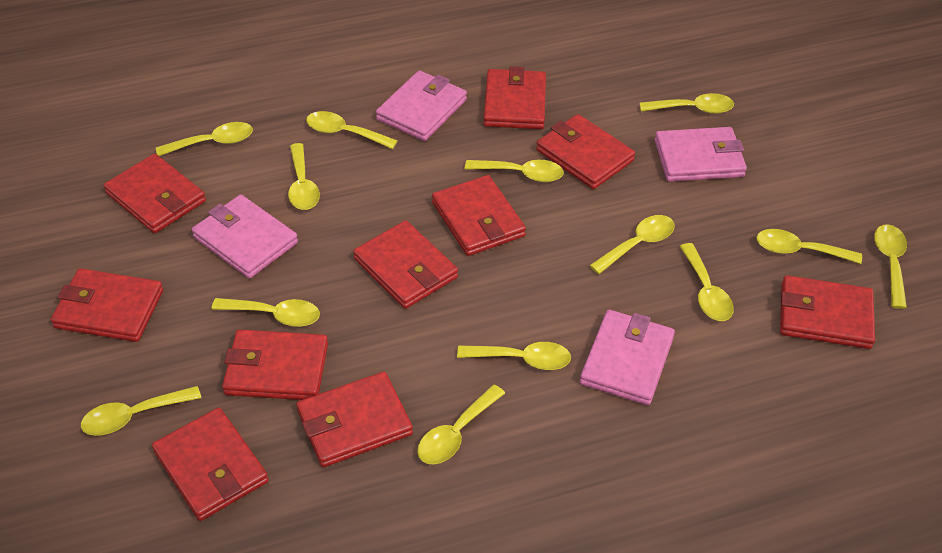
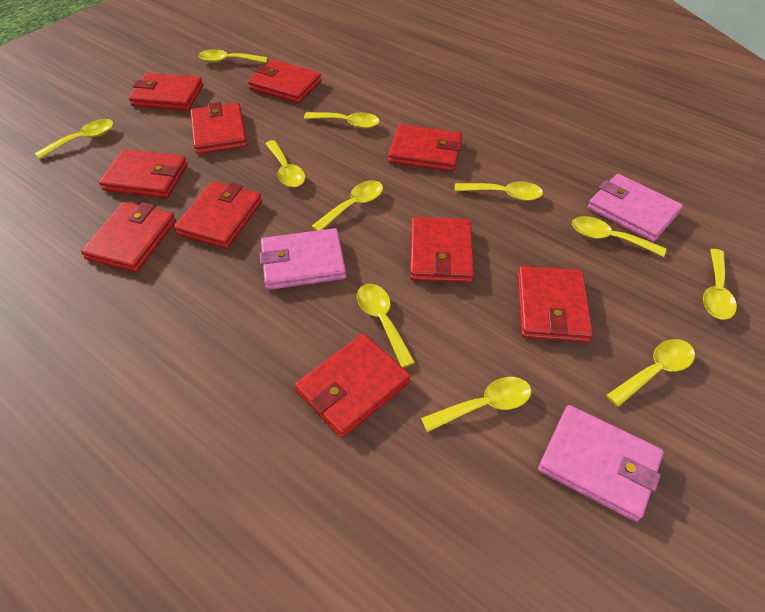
pink wallet: 4 -> 3
yellow spoon: 13 -> 11

